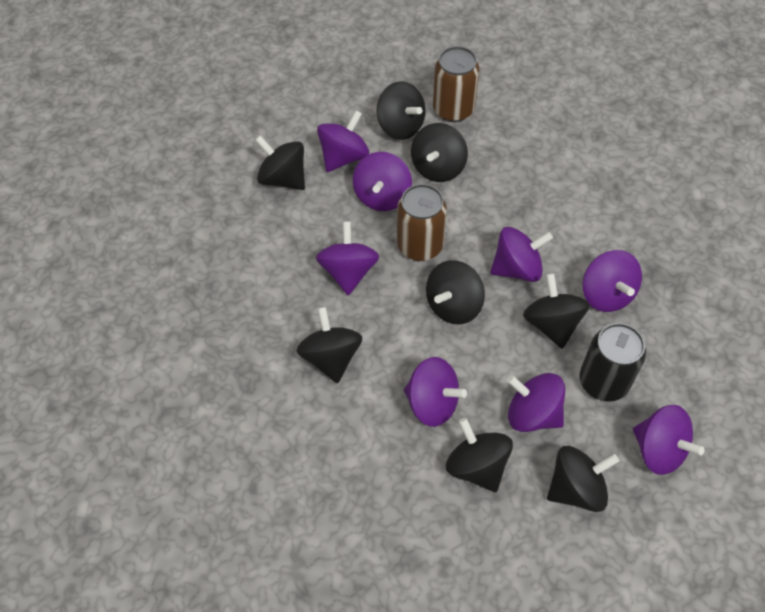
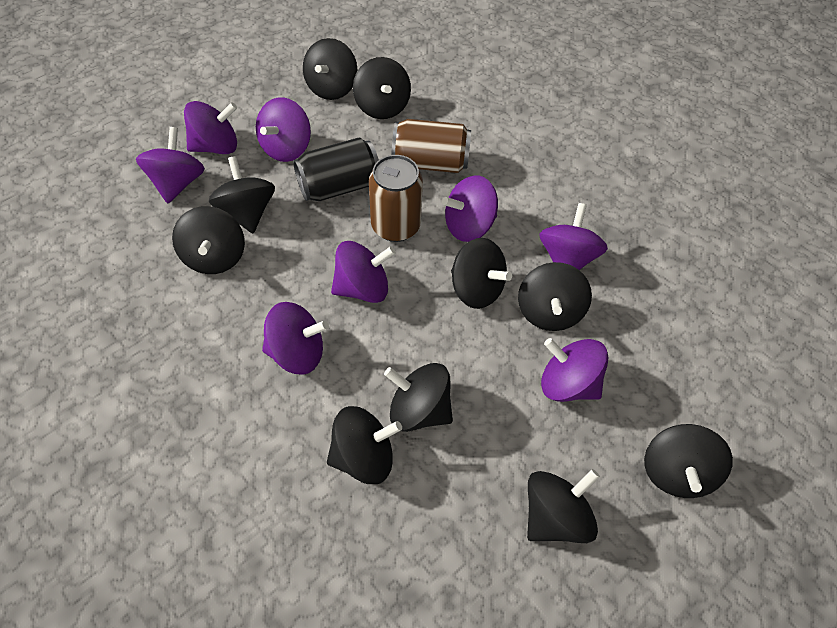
black spinning top: 8 -> 10

